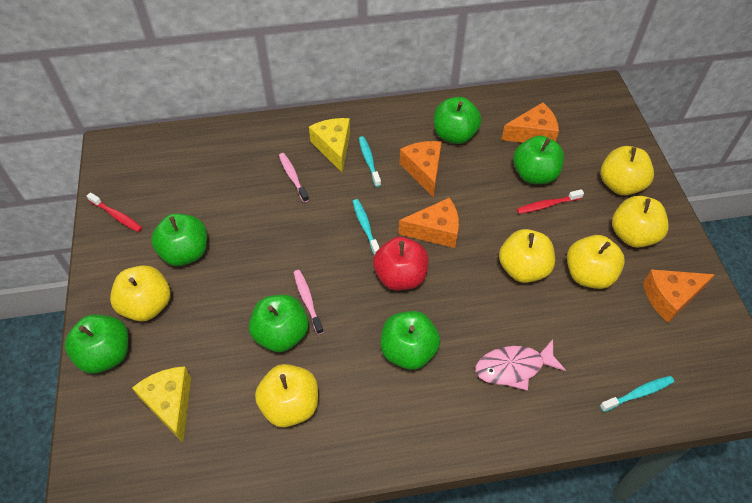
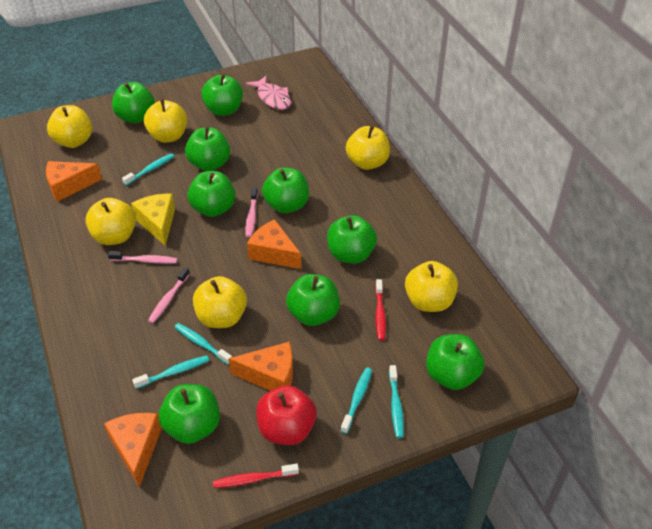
green apple: 6 -> 9
pink toothbrush: 2 -> 3
turquoise toothbrush: 3 -> 5
yellow cheese: 2 -> 1

